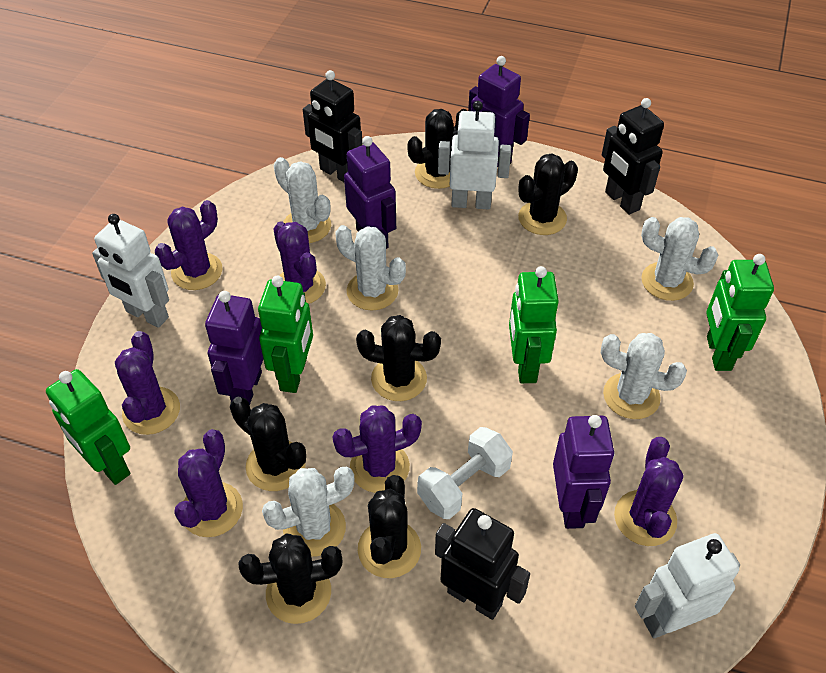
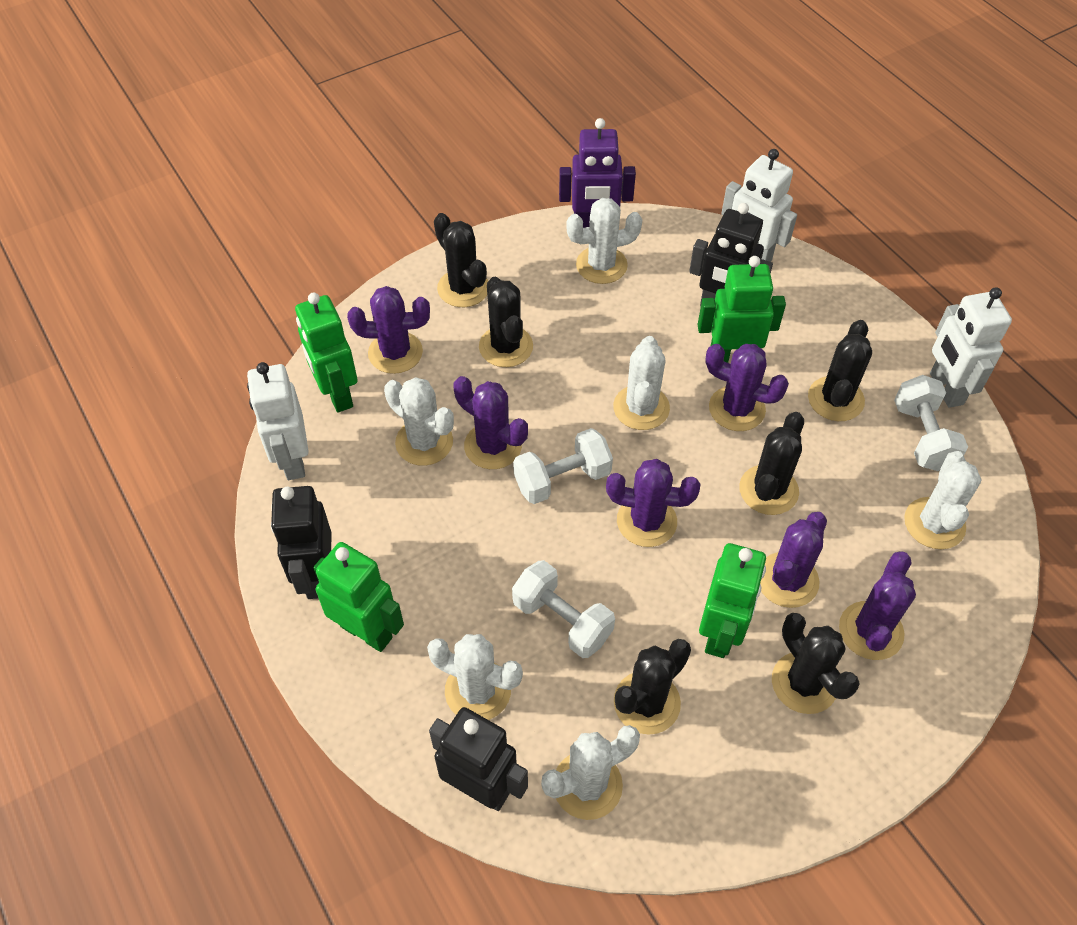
purple robot: 4 -> 1
white cactus: 5 -> 6
white dumbbell: 1 -> 3

